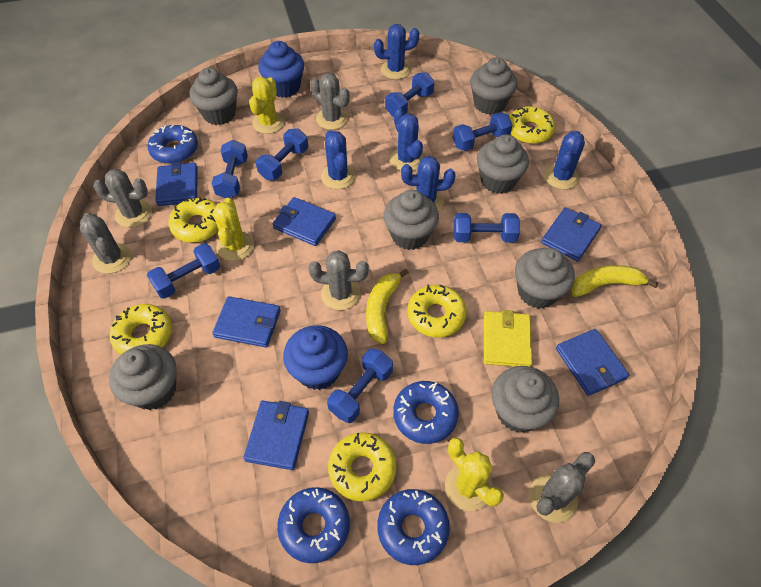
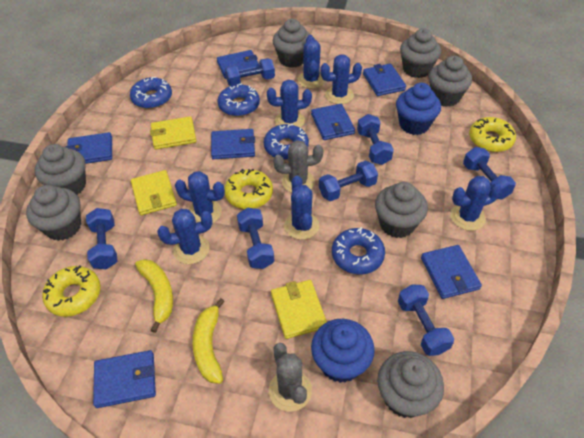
blue cactus: 5 -> 7
blue wallet: 6 -> 7
grey cactus: 5 -> 2
yellow cactus: 3 -> 0
yellow donut: 5 -> 3
yellow wallet: 1 -> 3

